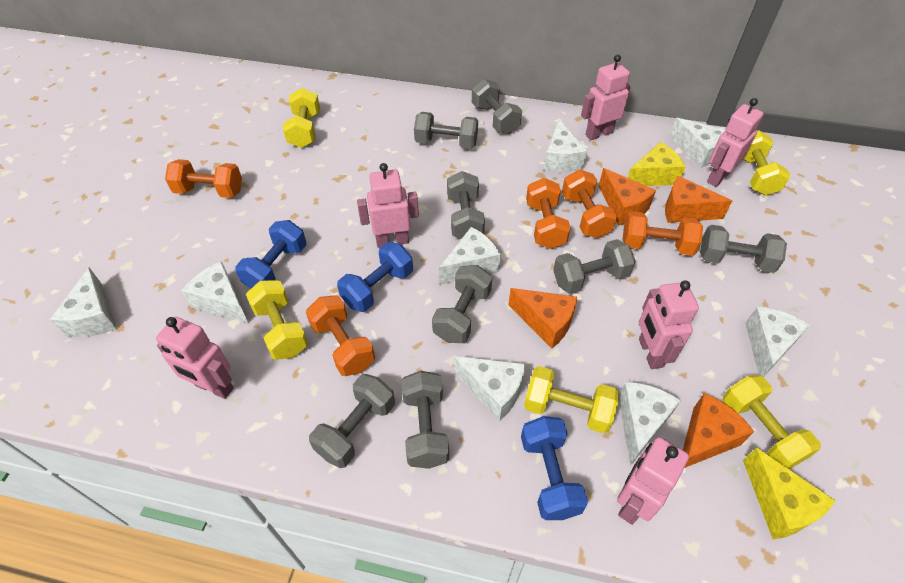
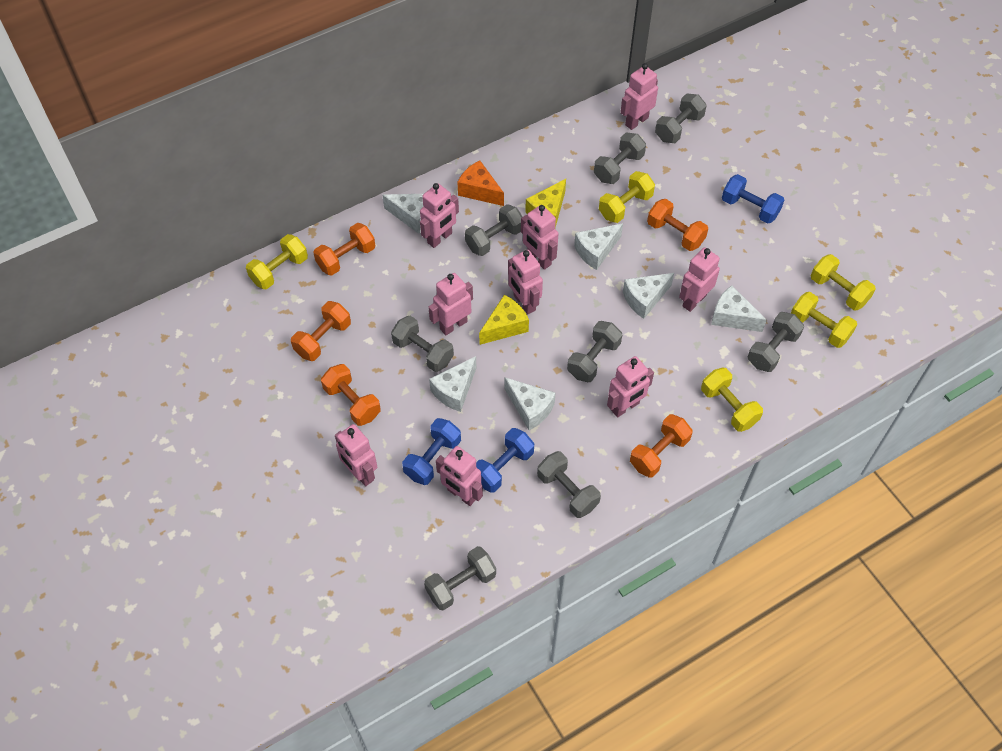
orange cheese: 4 -> 1
pink robot: 6 -> 9
white cheese: 8 -> 6

